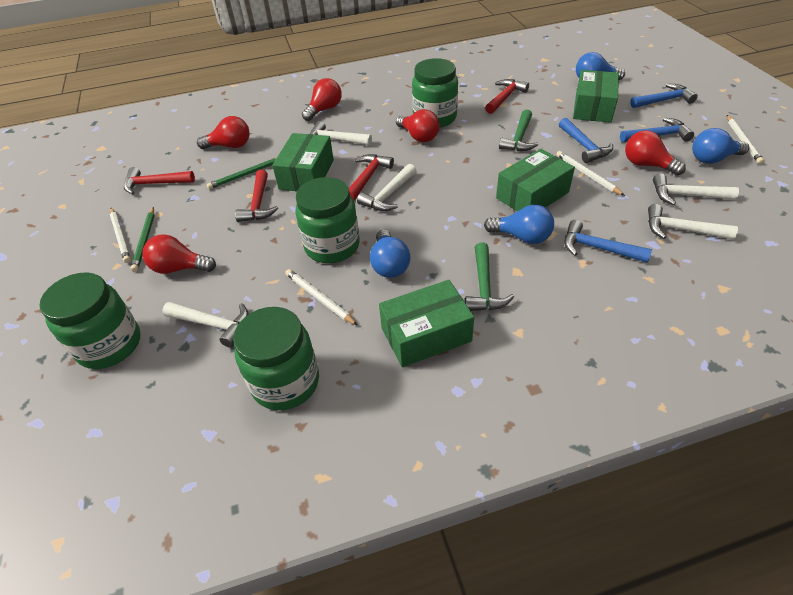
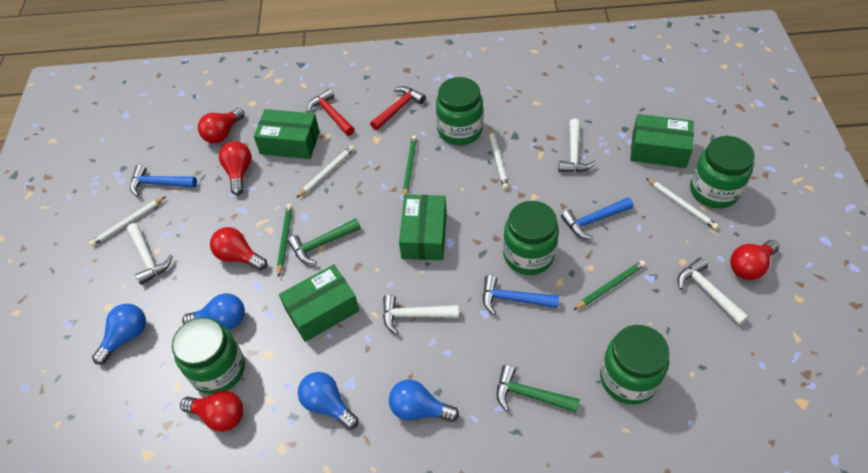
blue hammer: 4 -> 3
green jar: 4 -> 5
green pencil: 2 -> 3
red hammer: 4 -> 2
white hammer: 5 -> 4

